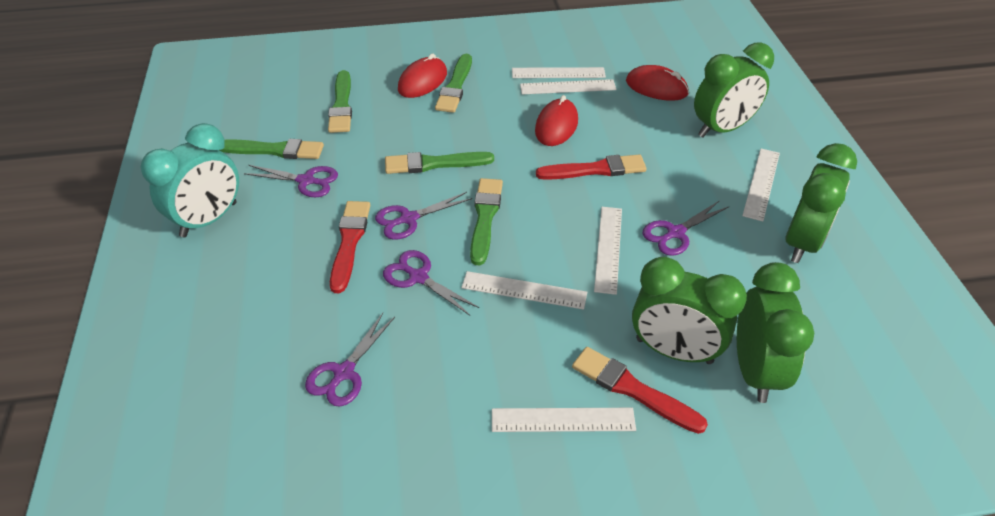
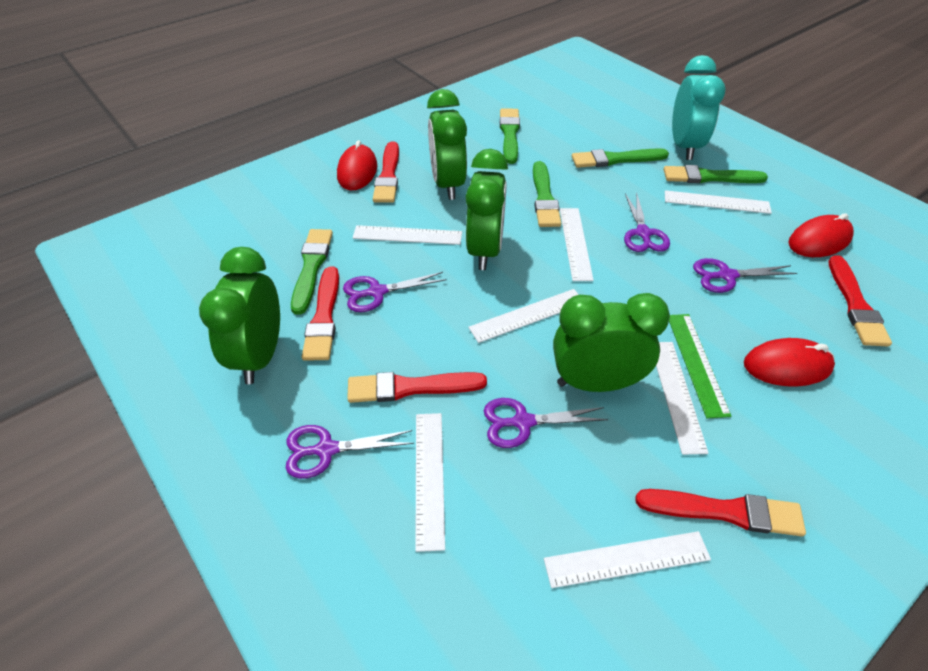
green ruler: 0 -> 1
red brush: 3 -> 5
white ruler: 6 -> 7

